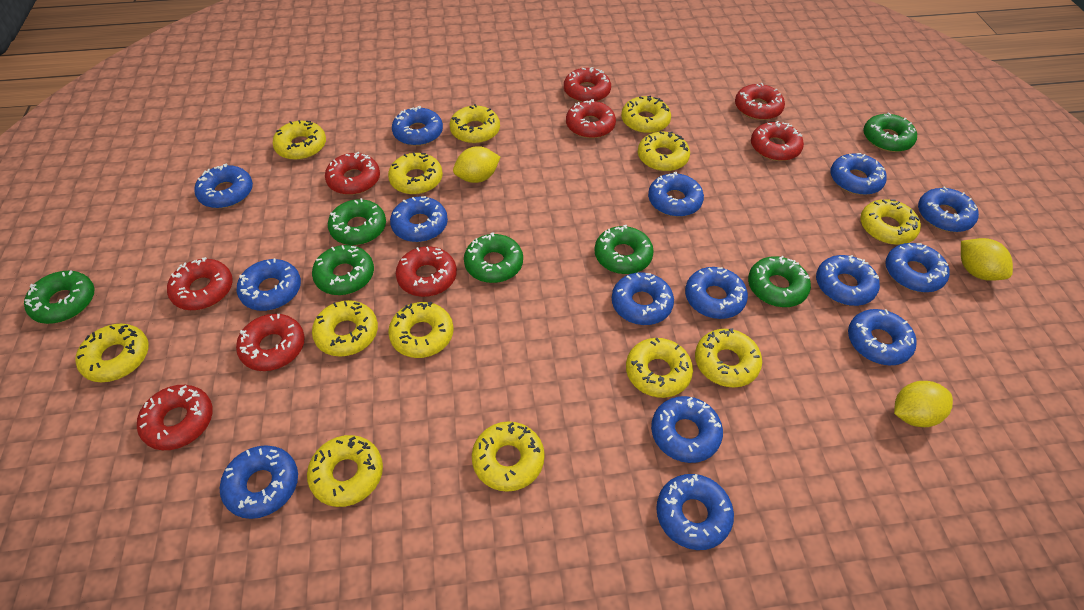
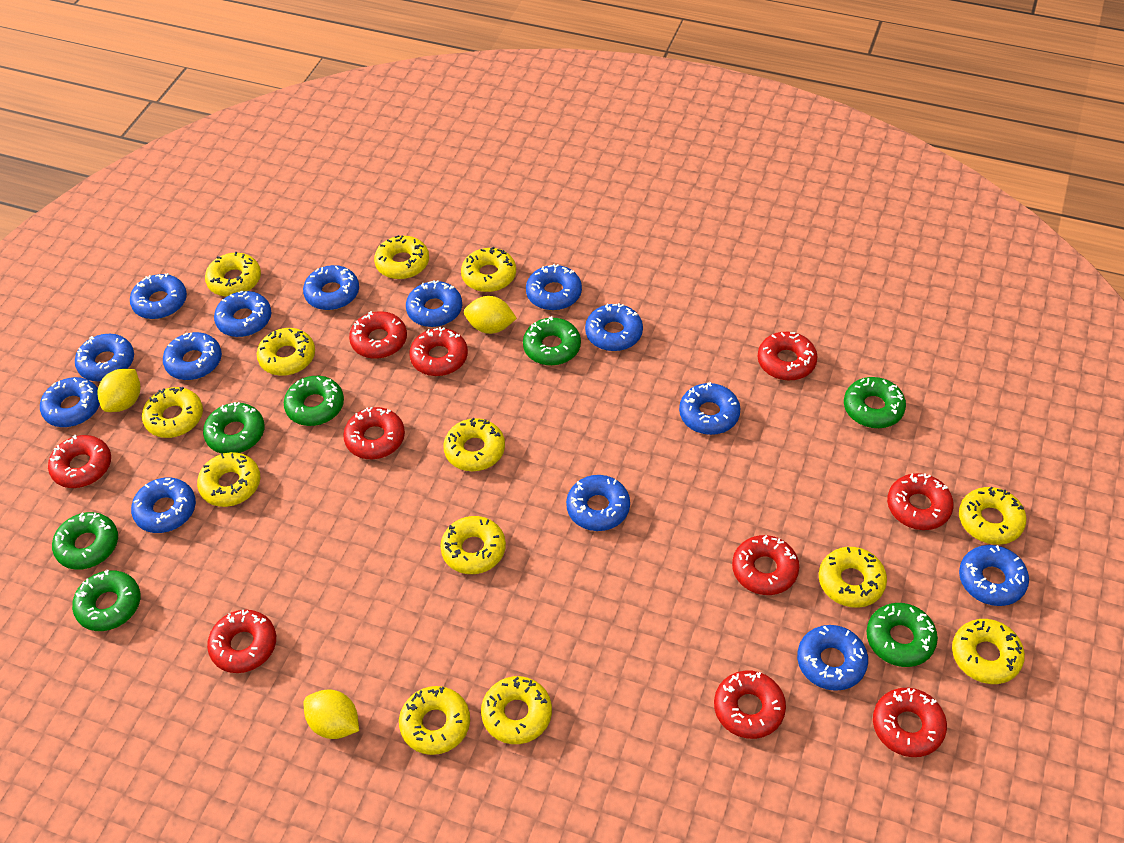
blue donut: 15 -> 14
red donut: 9 -> 10

